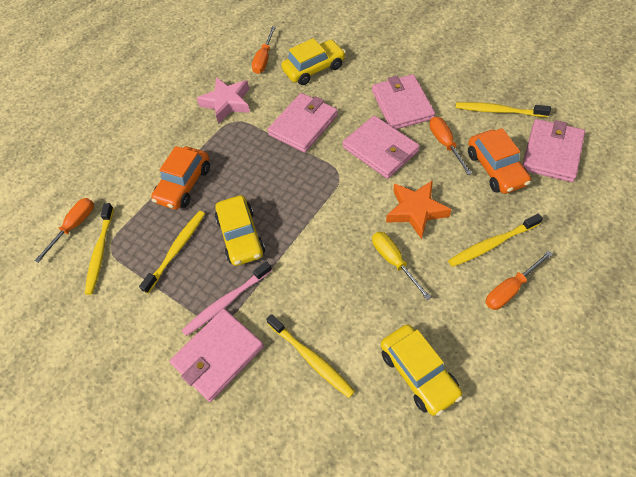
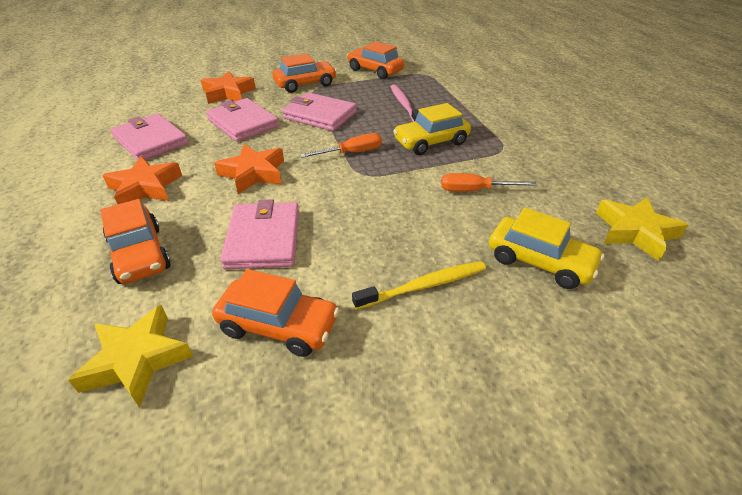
orange car: 2 -> 4
orange screwdriver: 4 -> 2
orange star: 1 -> 3
pink star: 1 -> 0
pink wallet: 5 -> 4
yellow car: 3 -> 2
yellow screwdriver: 1 -> 0
yellow star: 0 -> 2
yellow toothbrush: 5 -> 1

